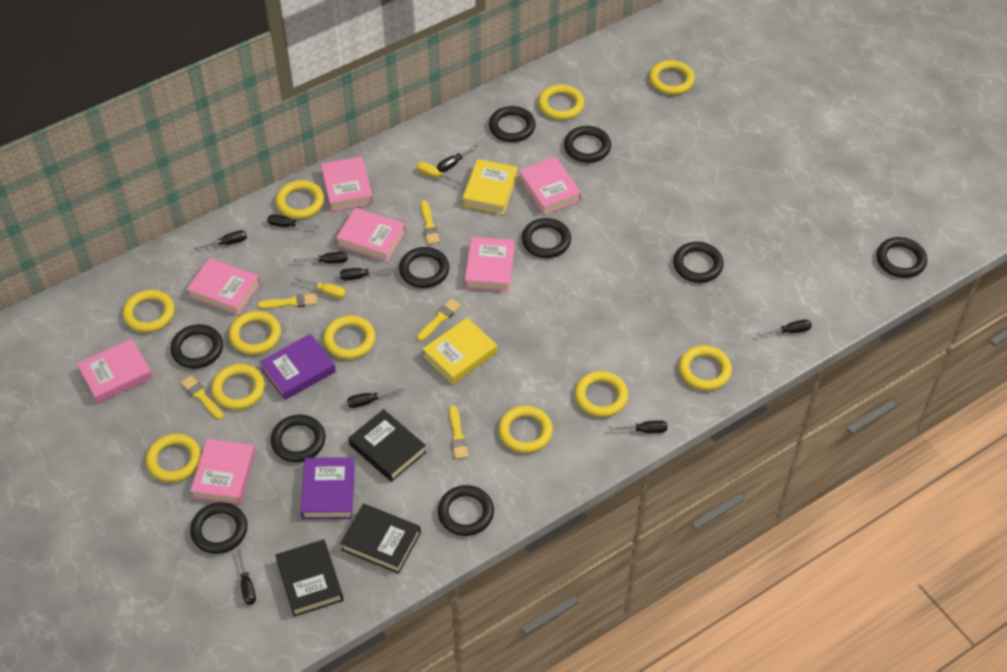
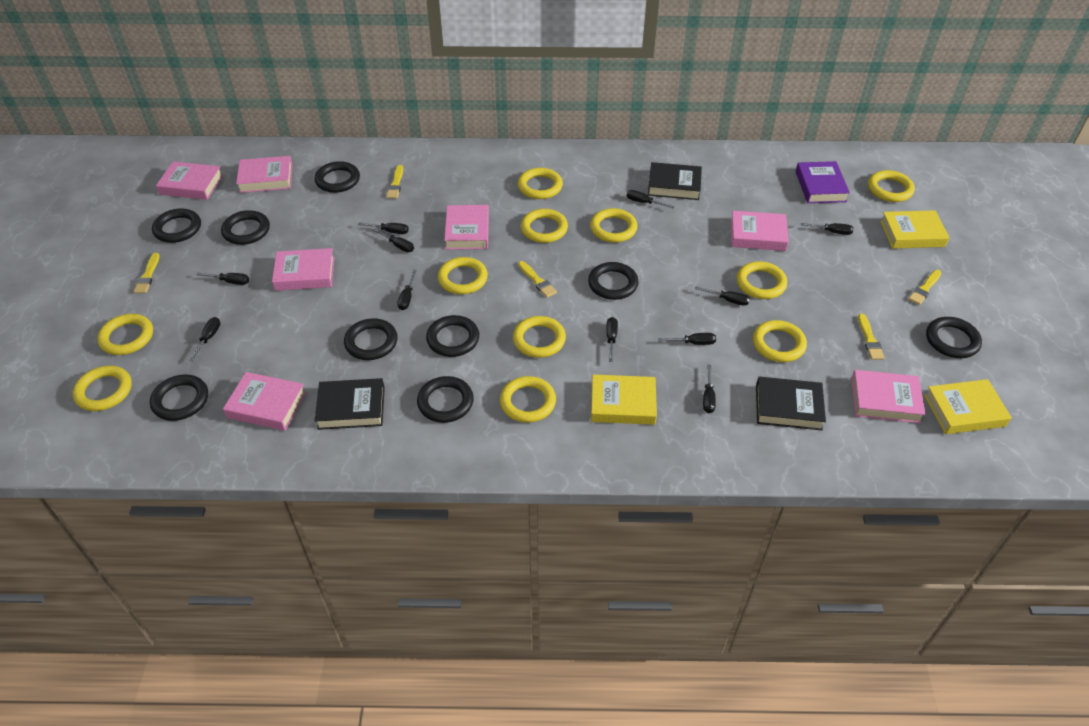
black ring: 10 -> 9
black screwdriver: 9 -> 11
purple book: 2 -> 1
yellow book: 2 -> 3
yellow screwdriver: 2 -> 0

